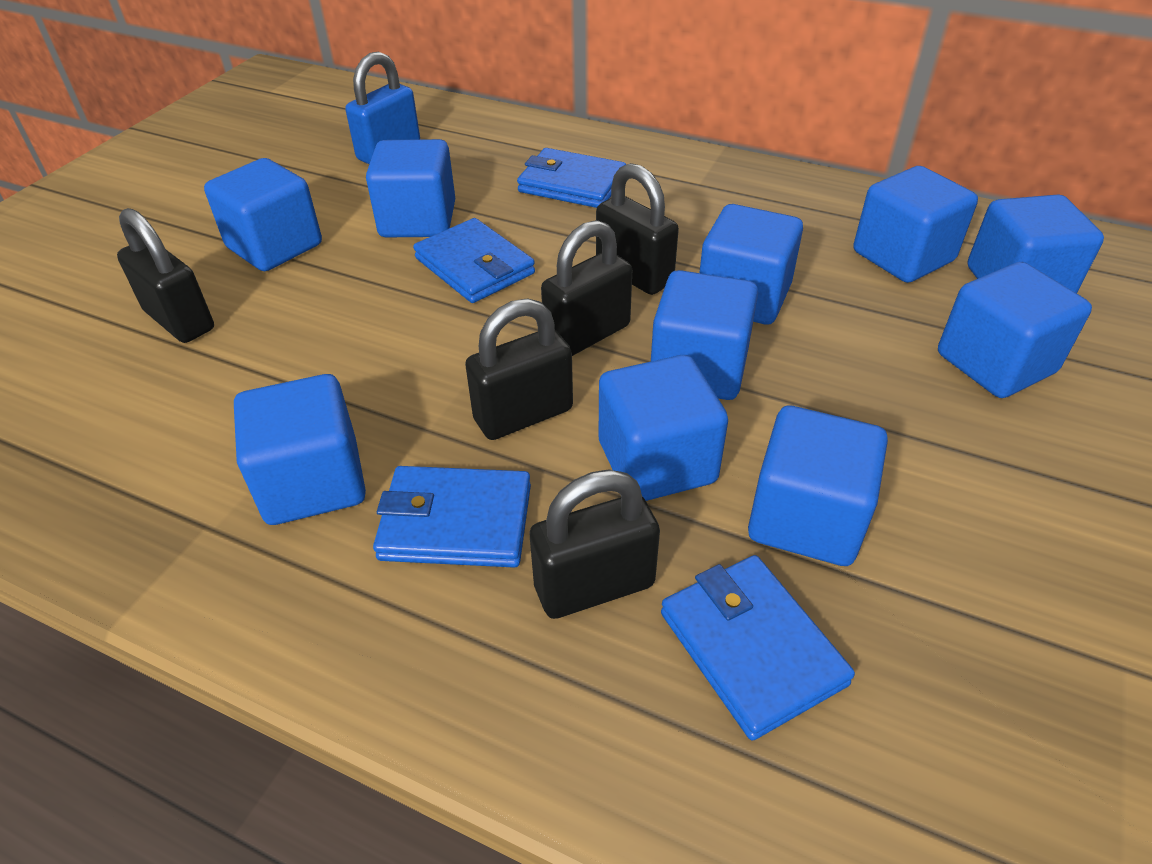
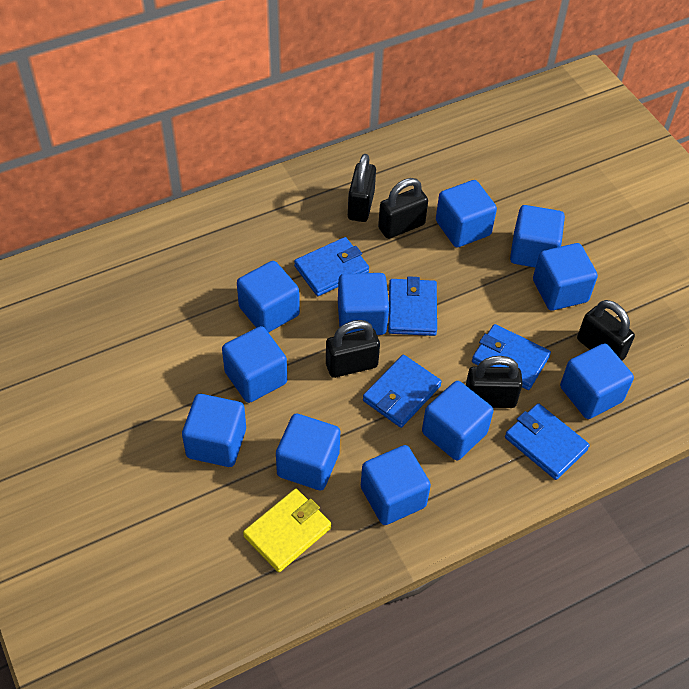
blue cube: 10 -> 11
blue padlock: 1 -> 0
blue wallet: 4 -> 5
yellow wallet: 0 -> 1

